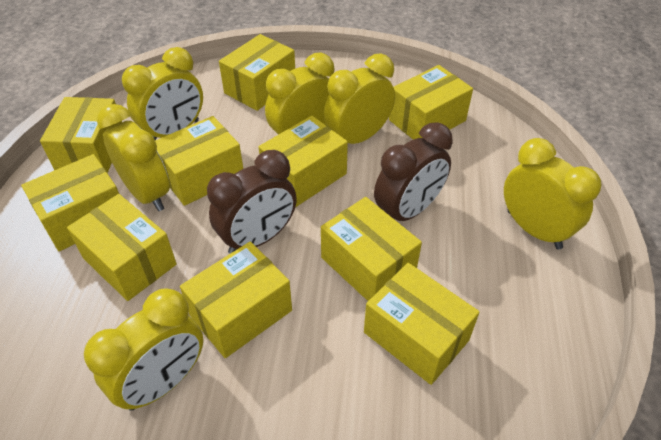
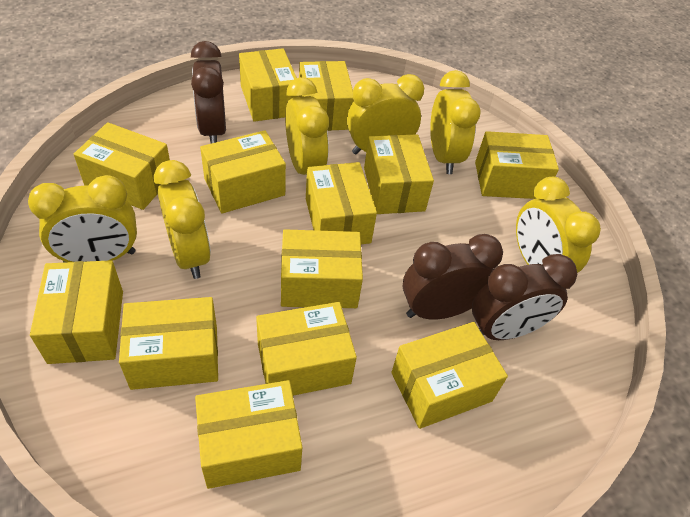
brown clock: 2 -> 3
yellow box: 10 -> 13

